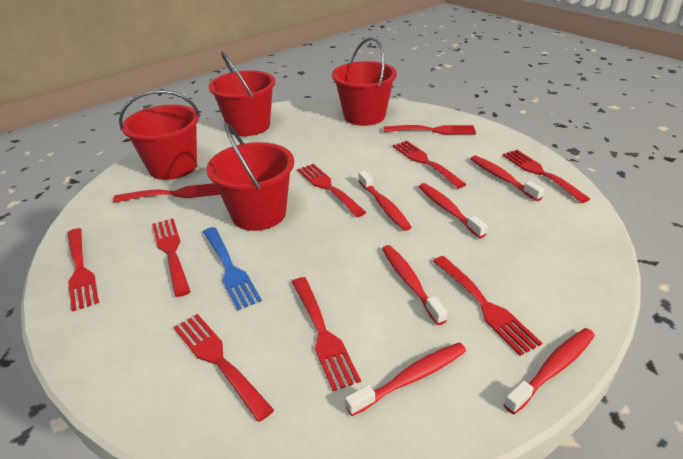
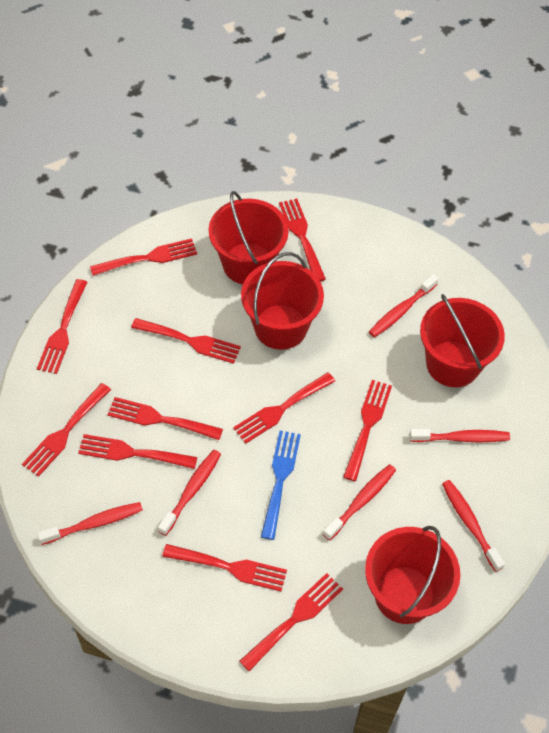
red fork: 10 -> 11

